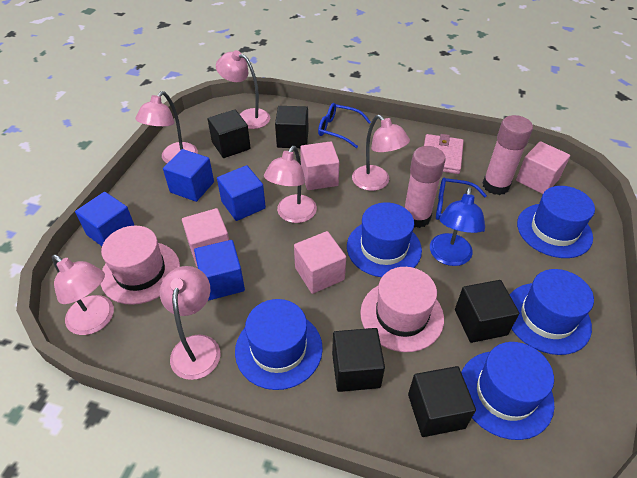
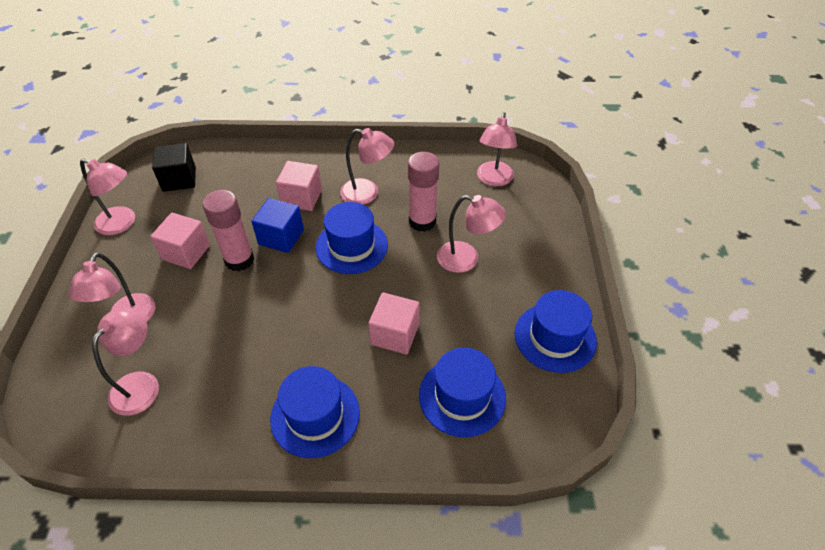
black cube: 5 -> 1
blue cube: 4 -> 1
blue glasses: 2 -> 0
blue hat: 5 -> 4
blue lamp: 1 -> 0
pink cube: 4 -> 3
pink hat: 2 -> 0
pink wallet: 1 -> 0

